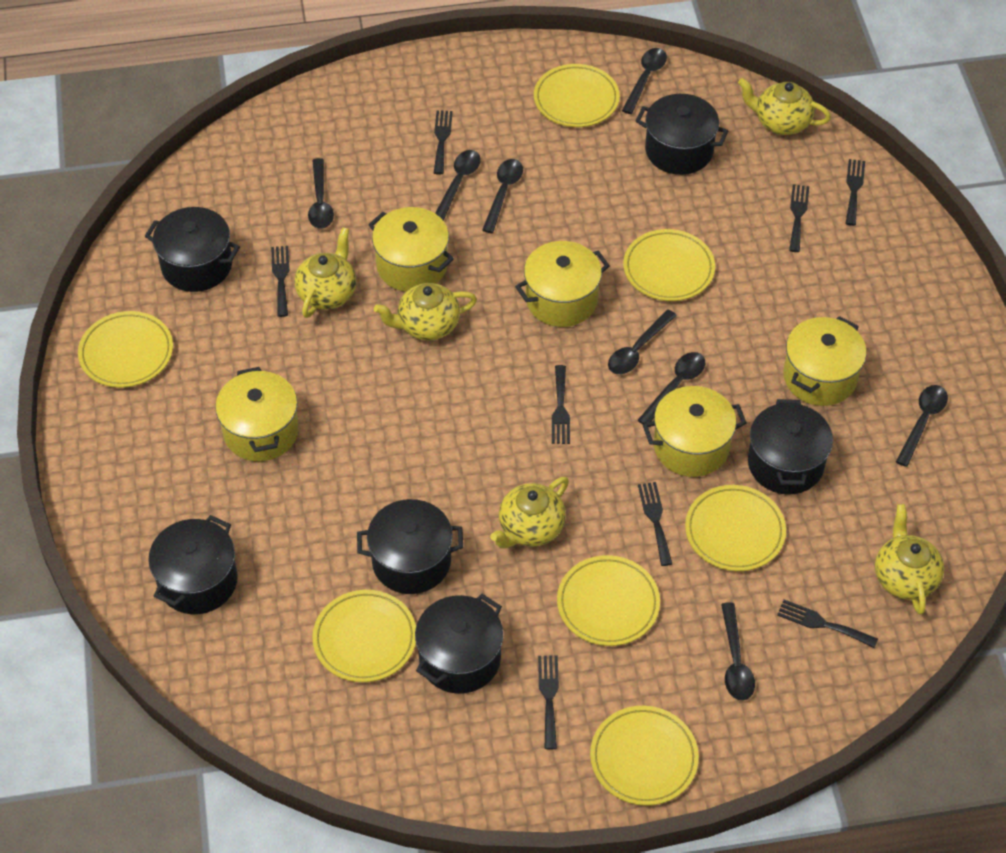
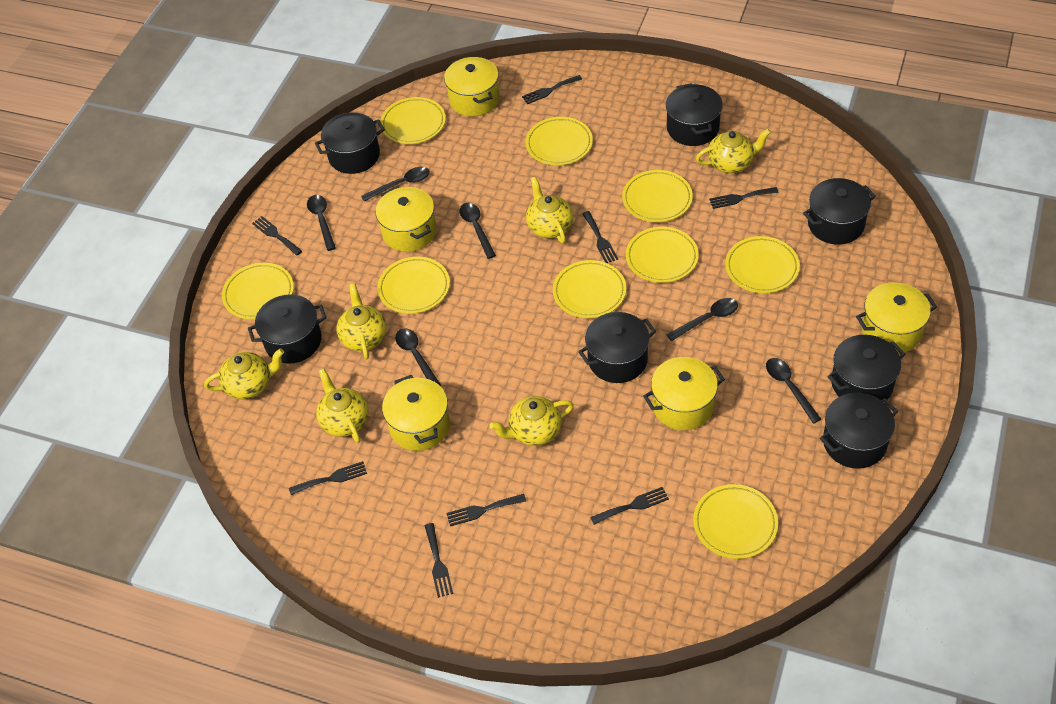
black pot: 6 -> 7
black spoon: 8 -> 6
yellow plate: 7 -> 9
yellow teapot: 5 -> 6

